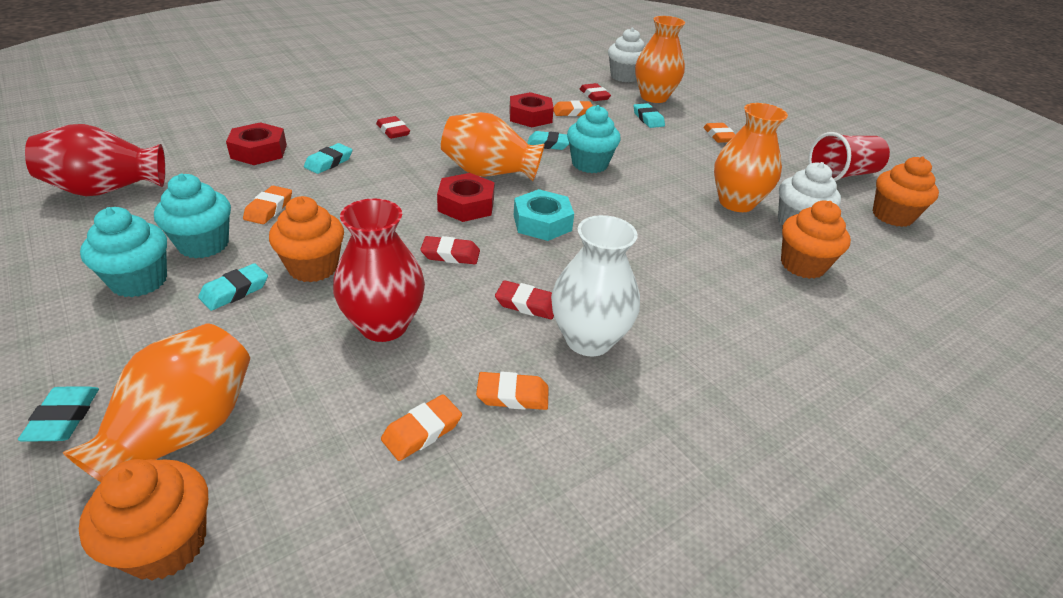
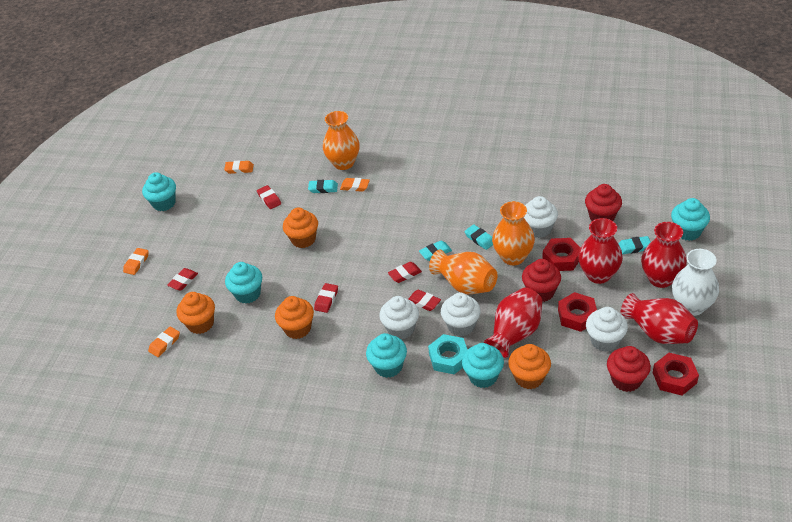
orange eraser: 5 -> 4
orange vase: 4 -> 3
red cup: 1 -> 0
red cupcake: 0 -> 3
red eraser: 4 -> 5
red vase: 2 -> 4
turquoise cupcake: 3 -> 5
turquoise eraser: 5 -> 4
white cupcake: 2 -> 4

